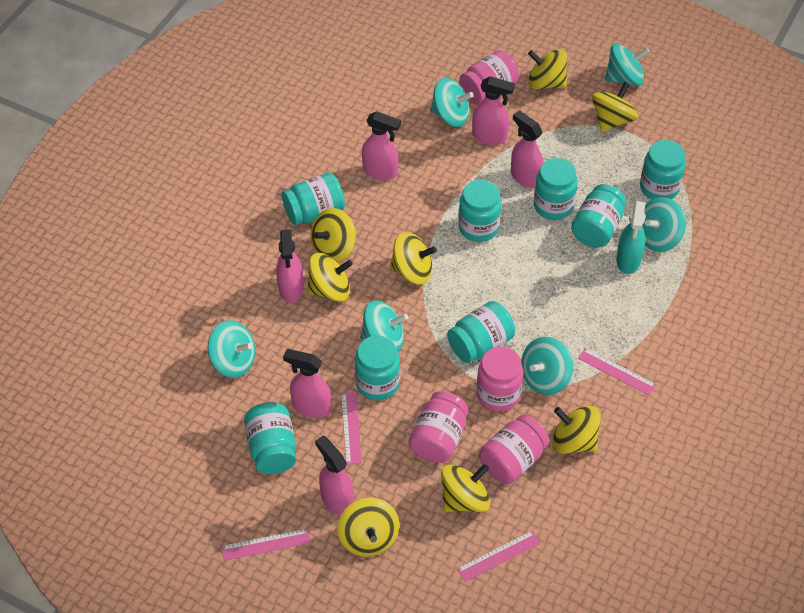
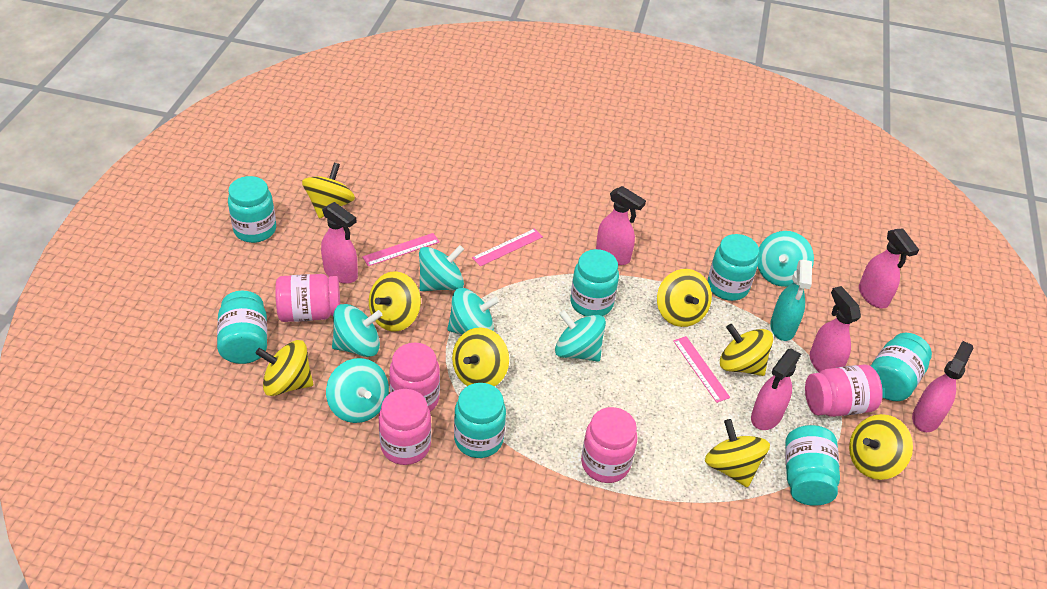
pink jar: 4 -> 5
pink ruler: 4 -> 3
turquoise jar: 8 -> 7

